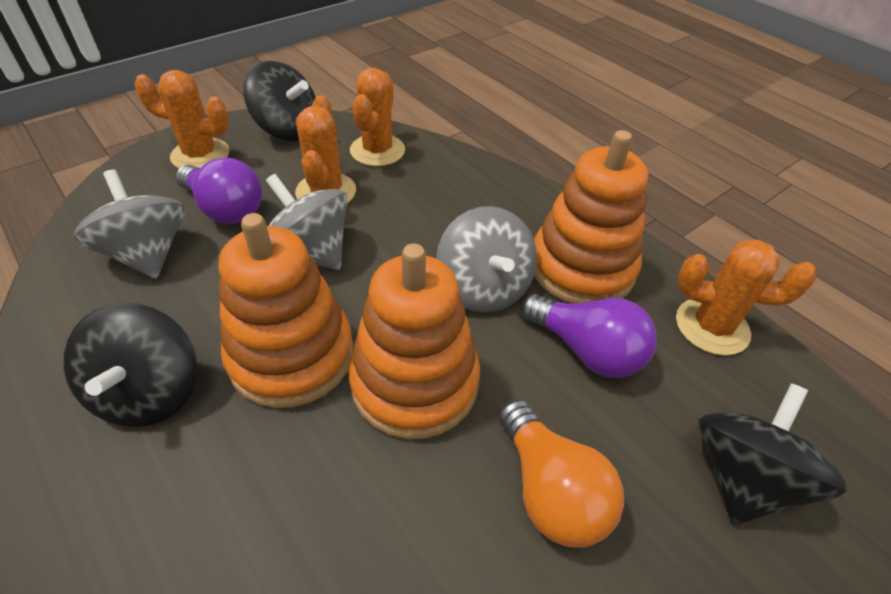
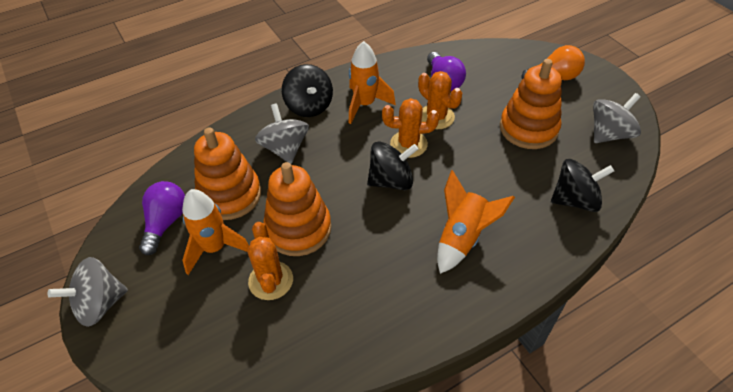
orange cactus: 4 -> 3
orange rocket: 0 -> 3

